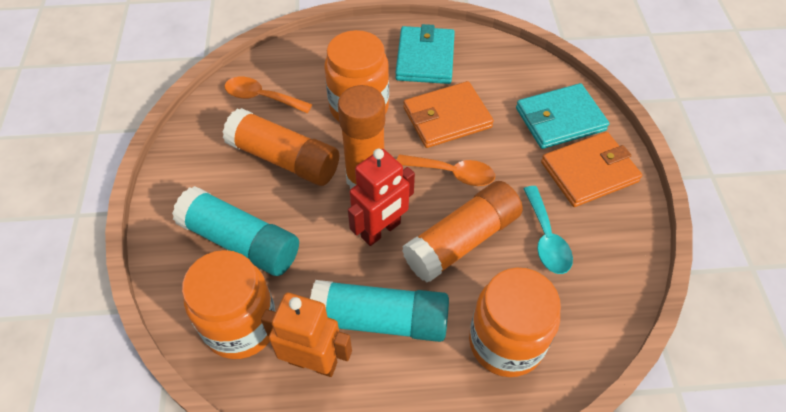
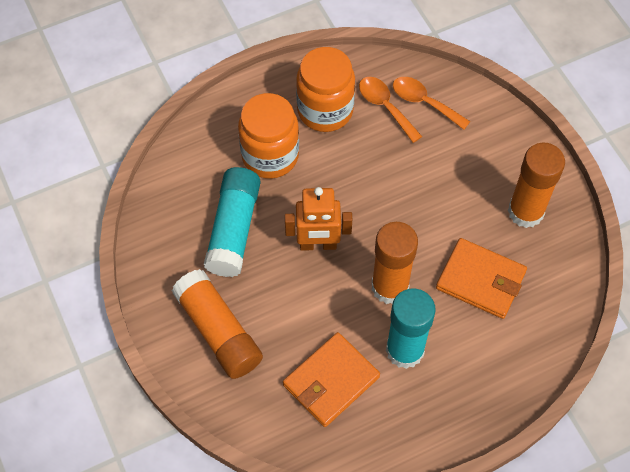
orange jar: 3 -> 2
red robot: 1 -> 0
turquoise spoon: 1 -> 0
turquoise wallet: 2 -> 0

